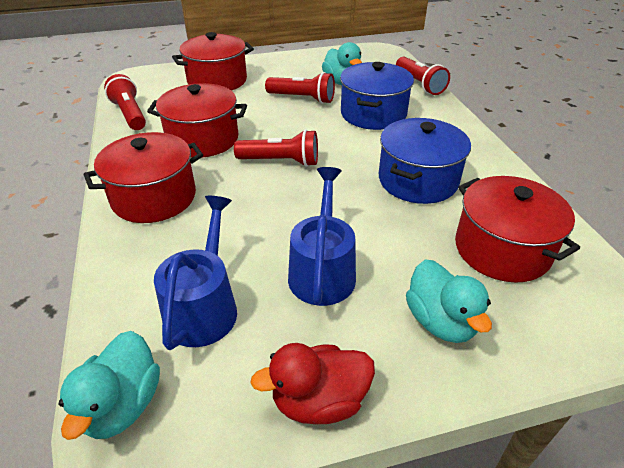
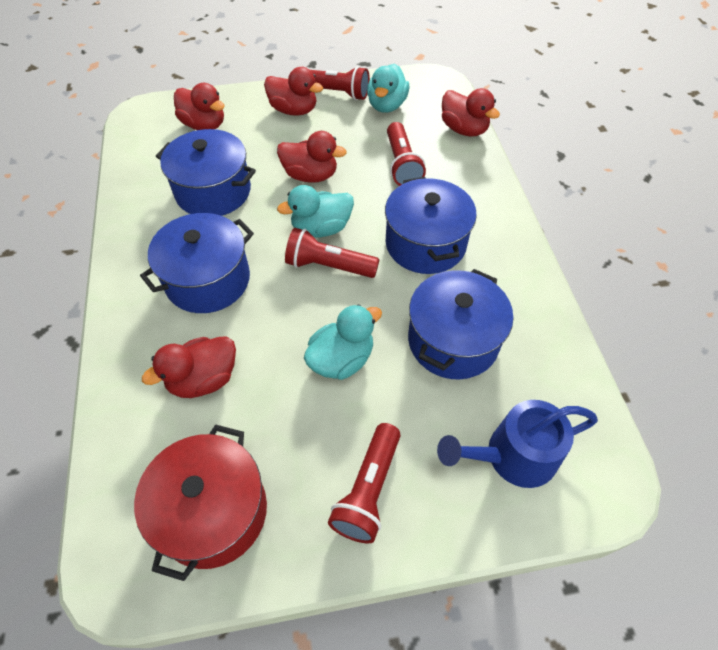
blue pot: 2 -> 4
blue watering can: 2 -> 1
red duck: 1 -> 5
red pot: 4 -> 1

